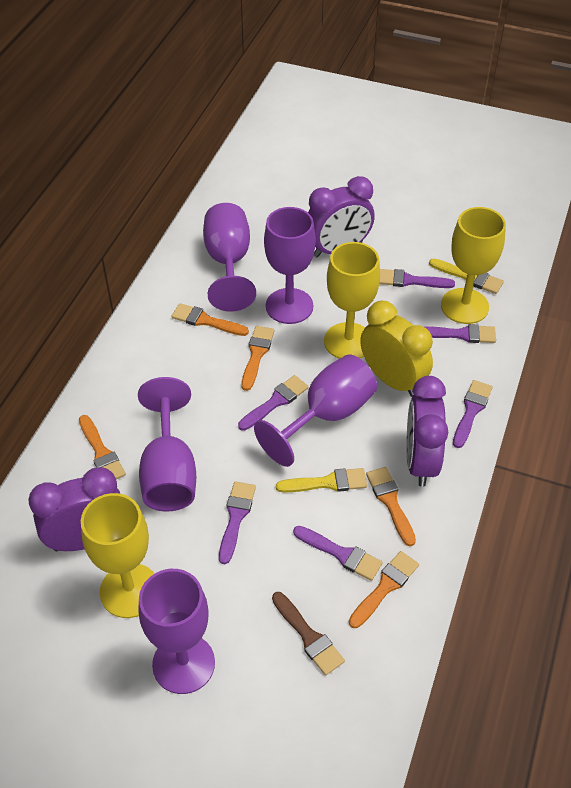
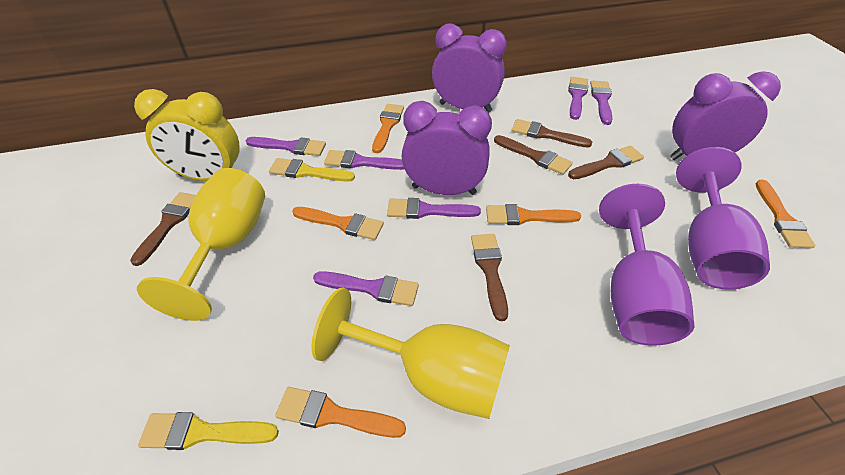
brown brush: 1 -> 5
purple goblet: 5 -> 2
yellow goblet: 3 -> 2

